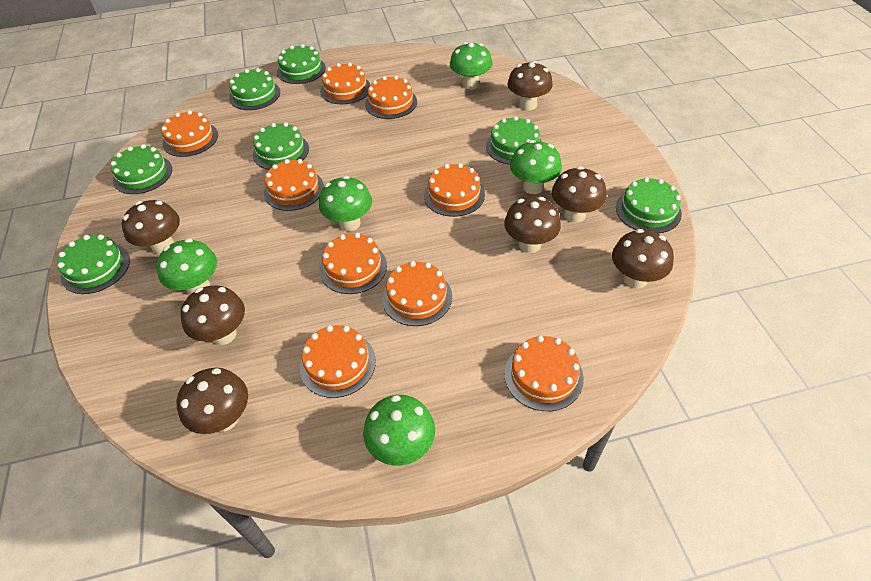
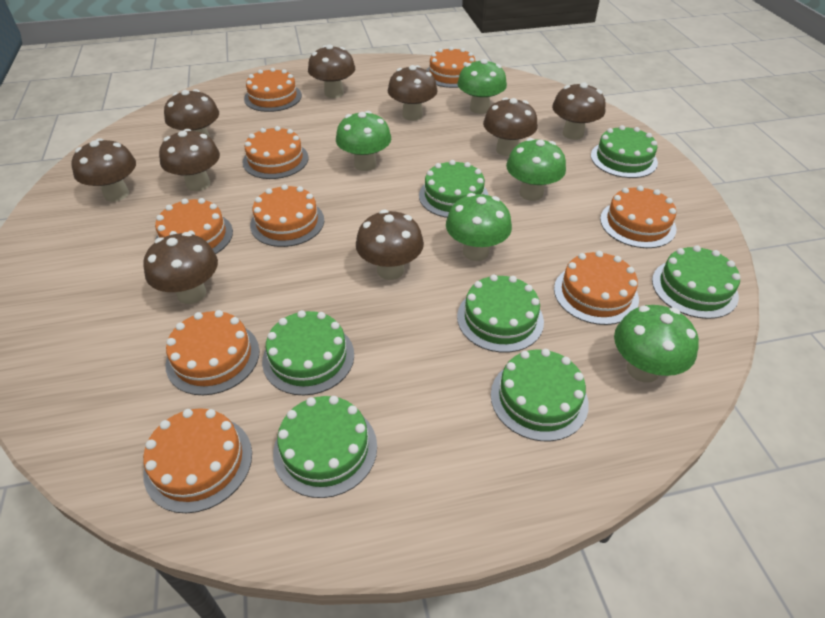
brown mushroom: 7 -> 9

